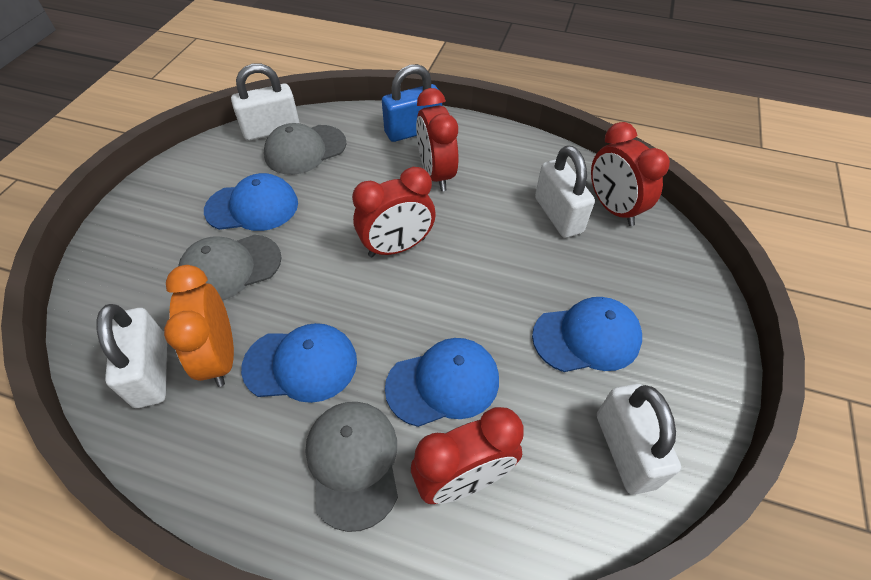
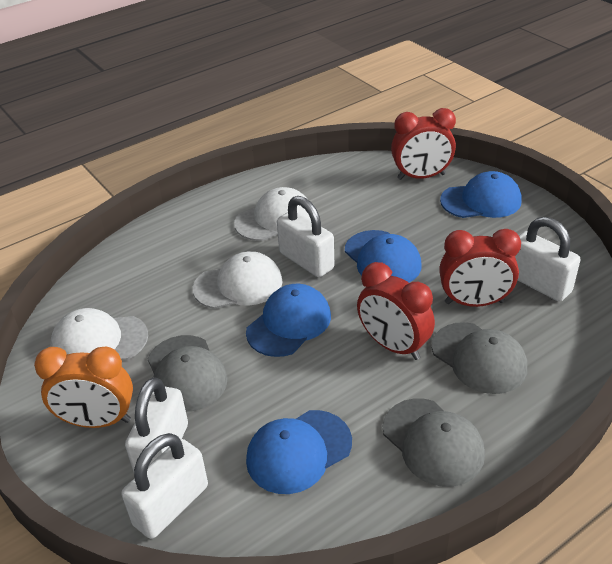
blue padlock: 1 -> 0
red clock: 4 -> 3
white cap: 0 -> 3

